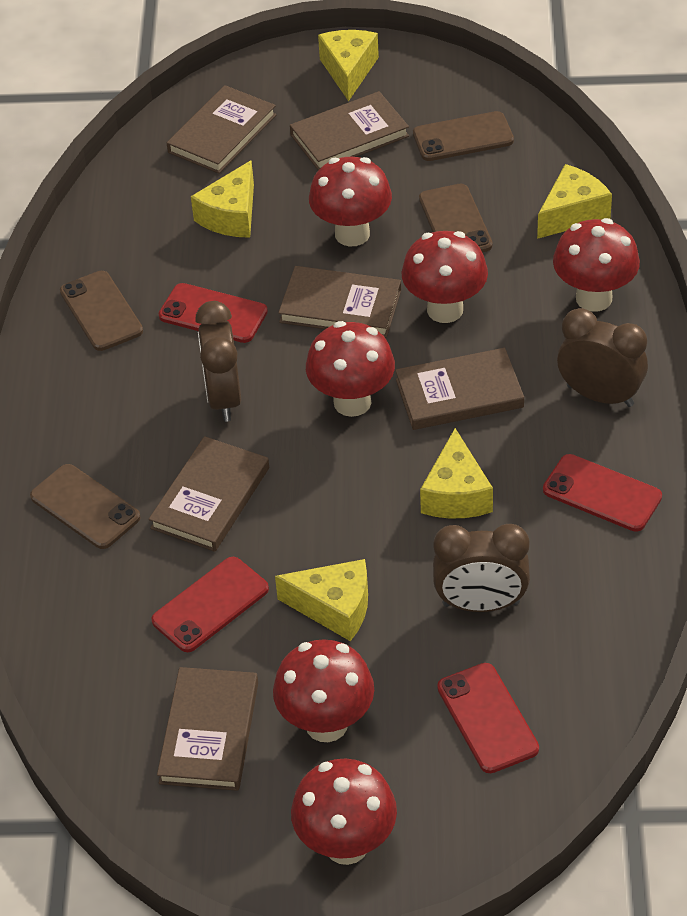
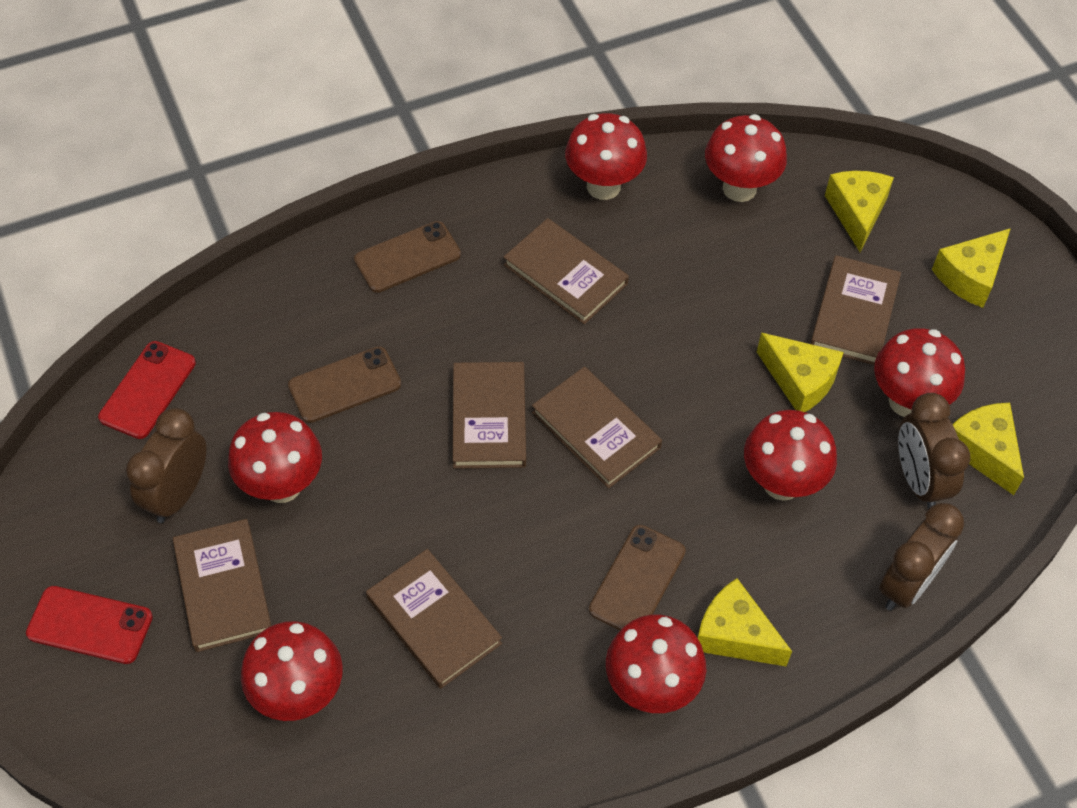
brown phone: 4 -> 3
red mushroom: 6 -> 7
red phone: 4 -> 2

